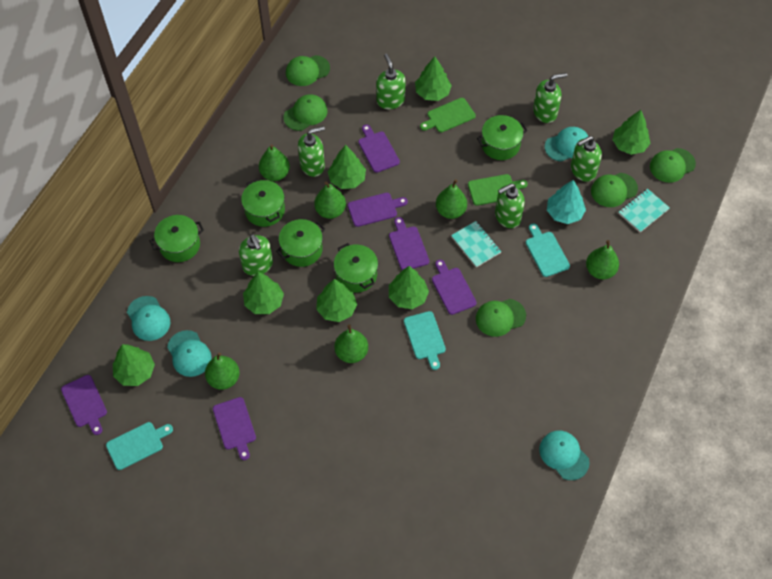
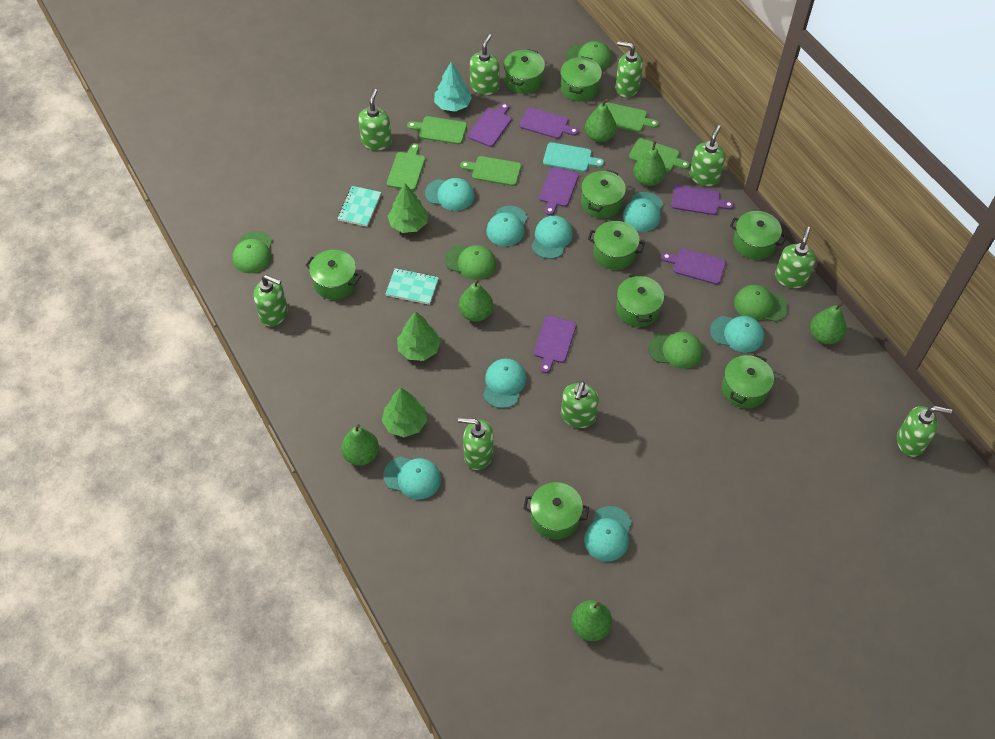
green cutting board: 2 -> 5
green pot: 5 -> 9
green soap dispenser: 6 -> 9
green tree: 7 -> 3
turquoise cap: 4 -> 8
turquoise cutting board: 3 -> 1

